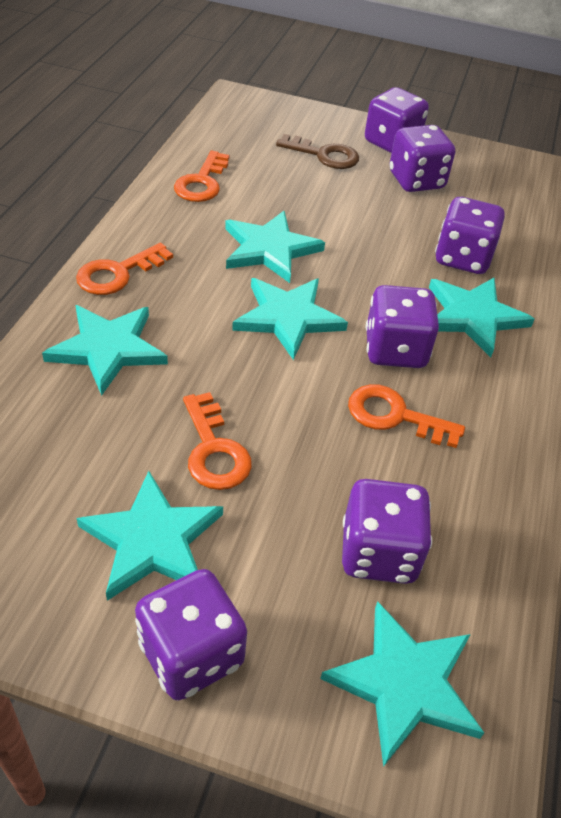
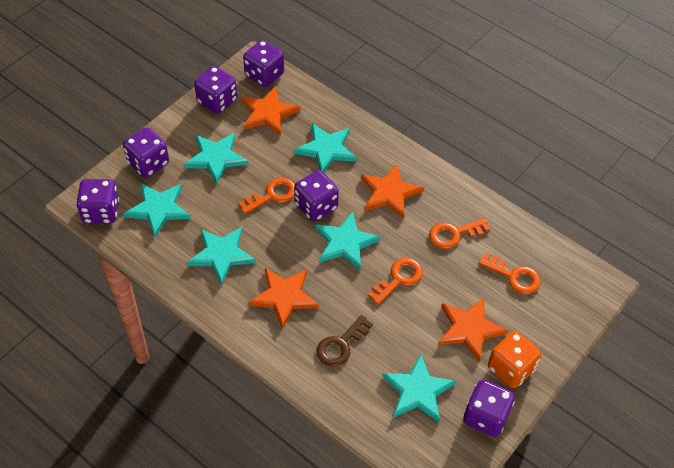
orange dice: 0 -> 1
orange star: 0 -> 4

